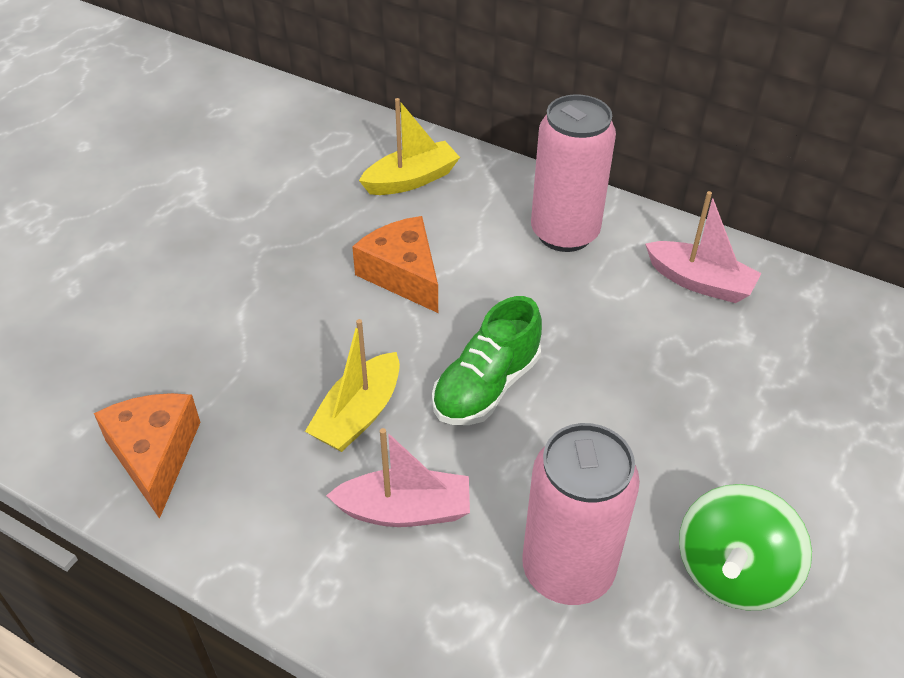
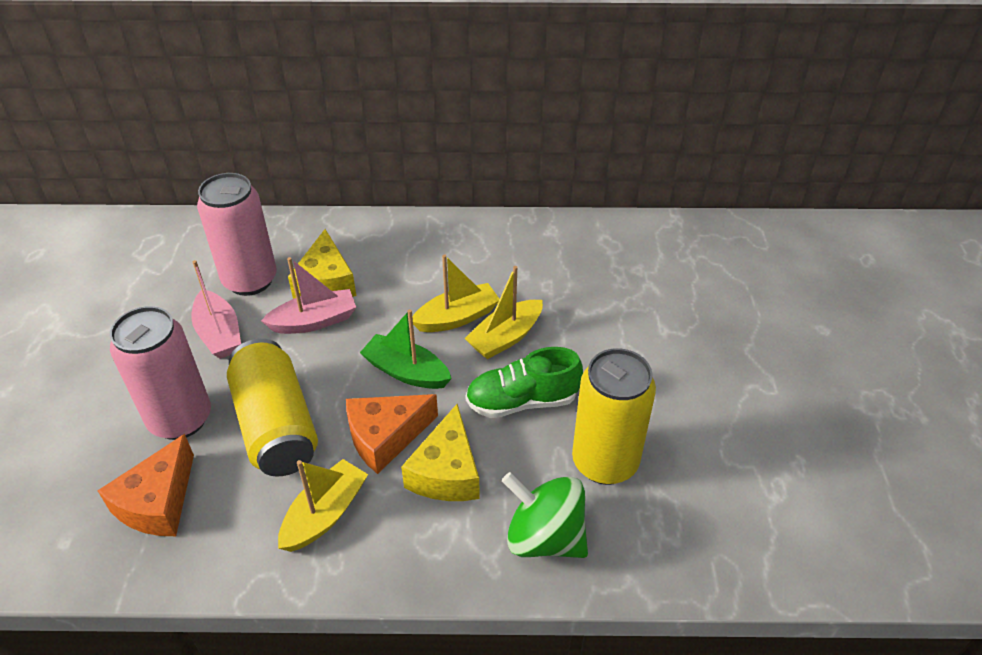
green boat: 0 -> 1
yellow boat: 2 -> 3
yellow can: 0 -> 2
yellow cheese: 0 -> 2

